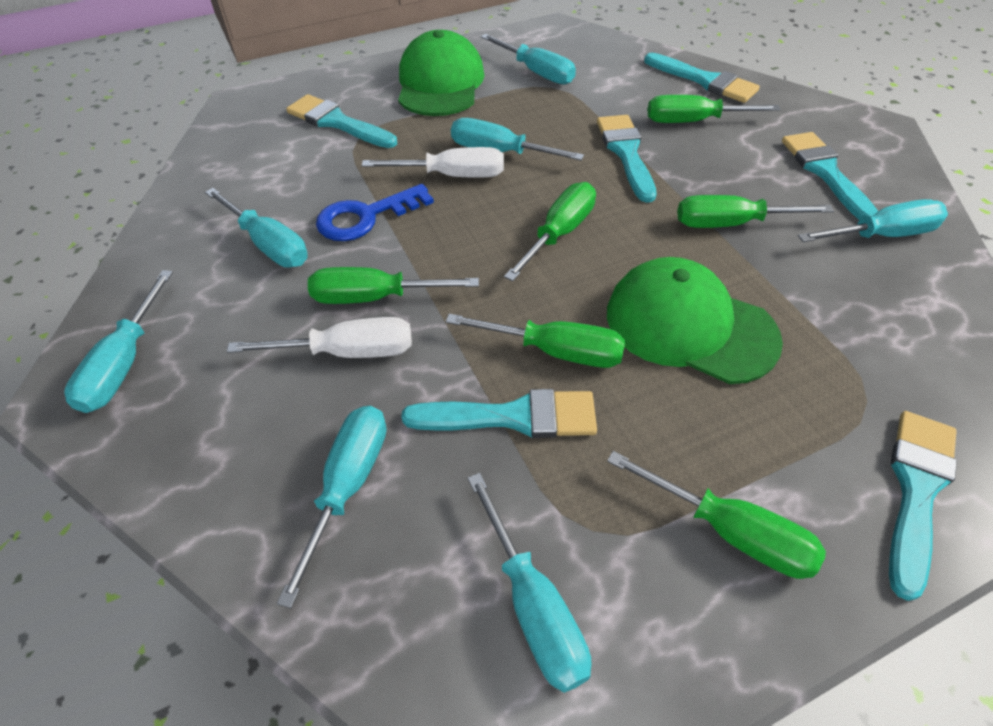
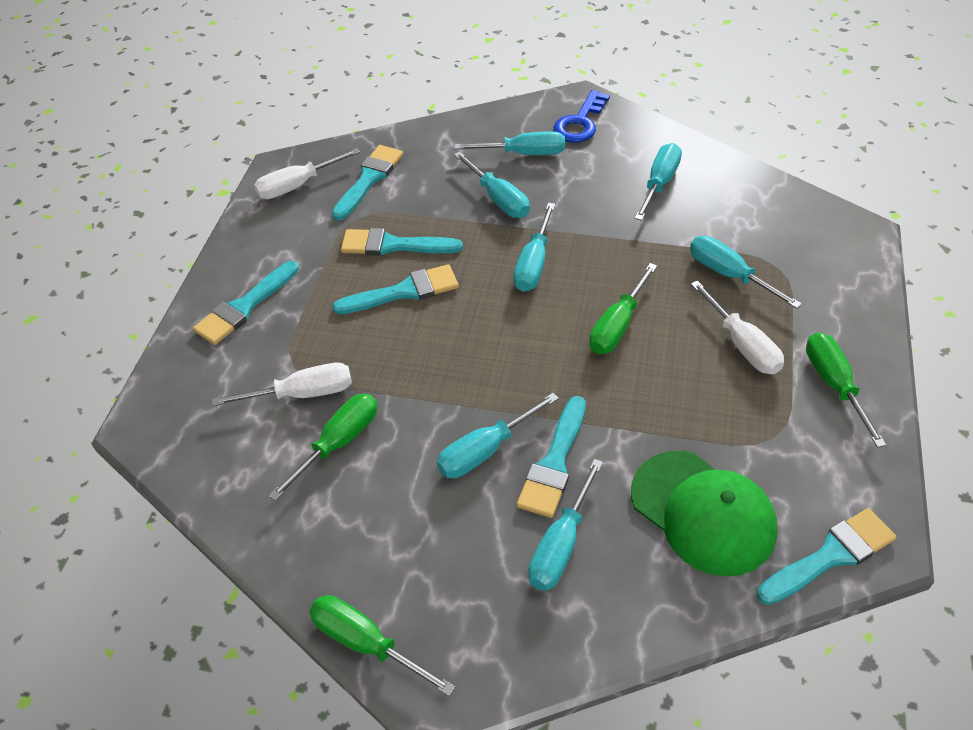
green cap: 2 -> 1
green screwdriver: 6 -> 4
white screwdriver: 2 -> 3

